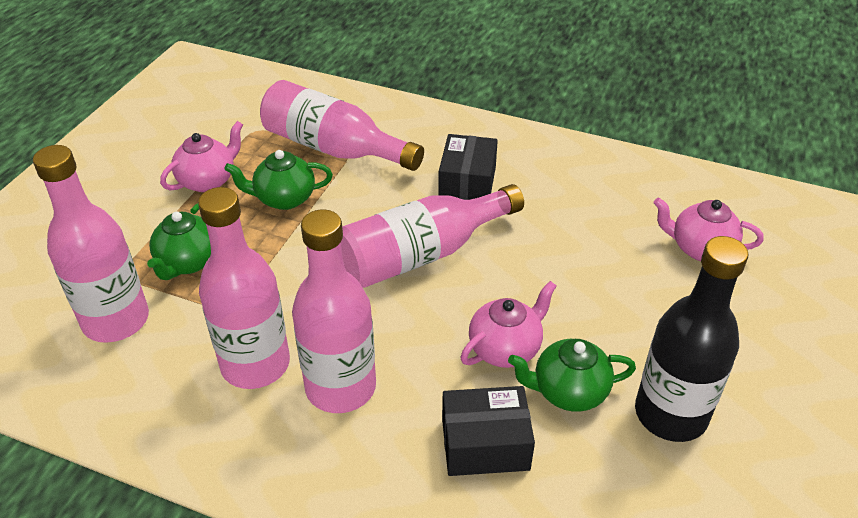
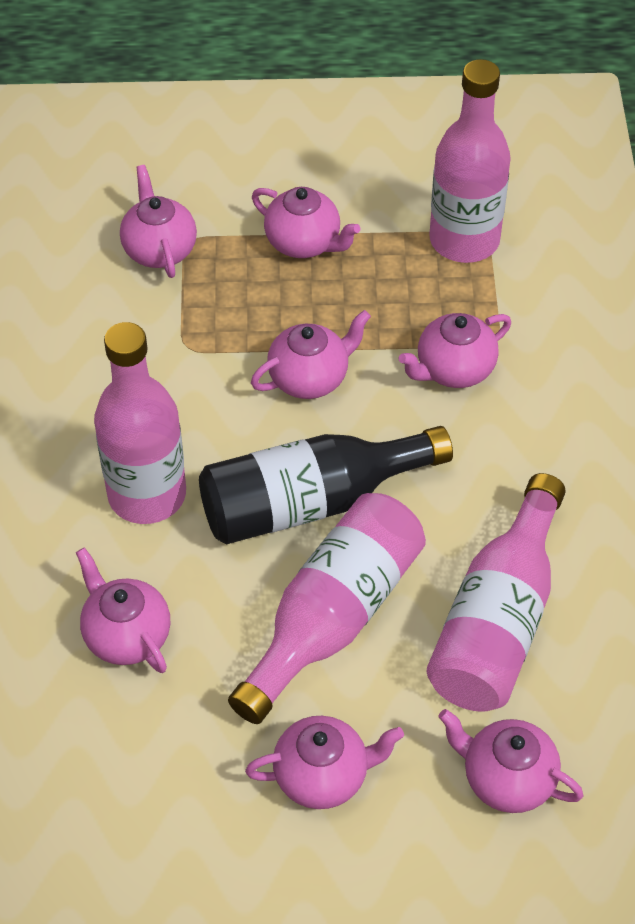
black box: 2 -> 0
green teapot: 3 -> 0
pink bottle: 5 -> 4
pink teapot: 3 -> 7

